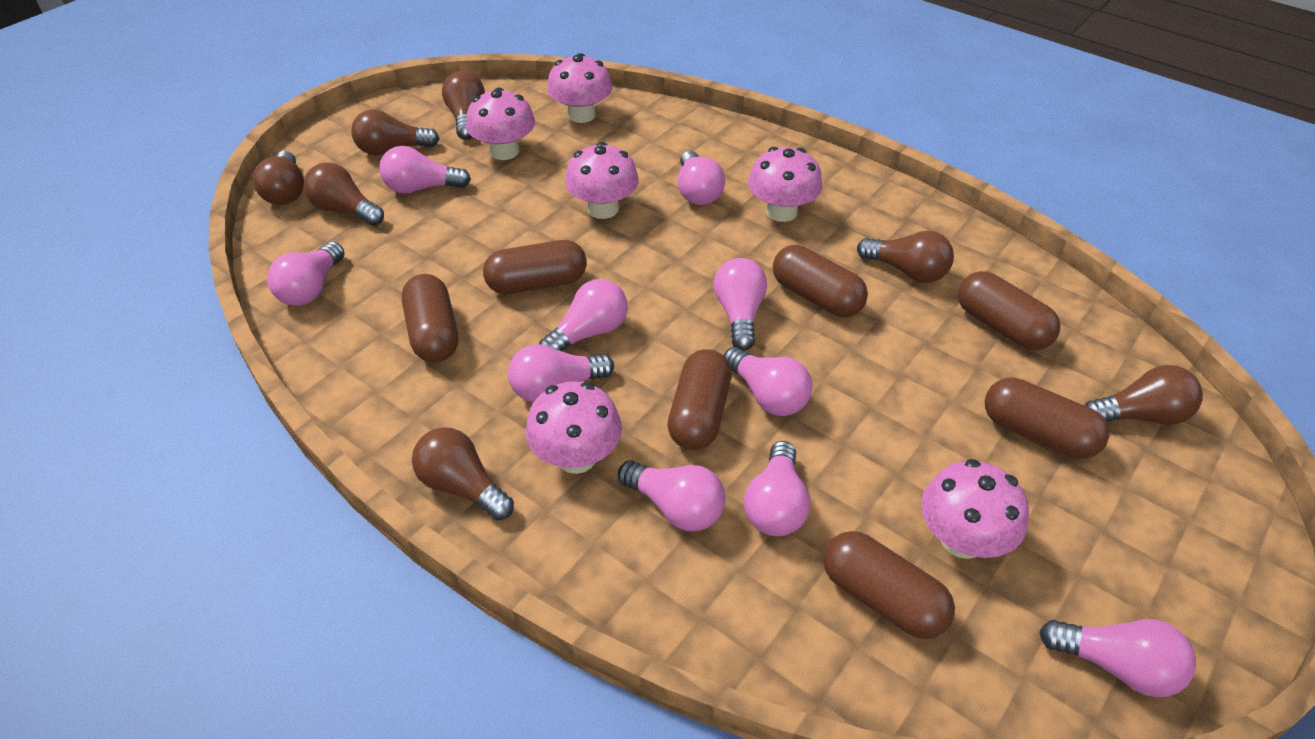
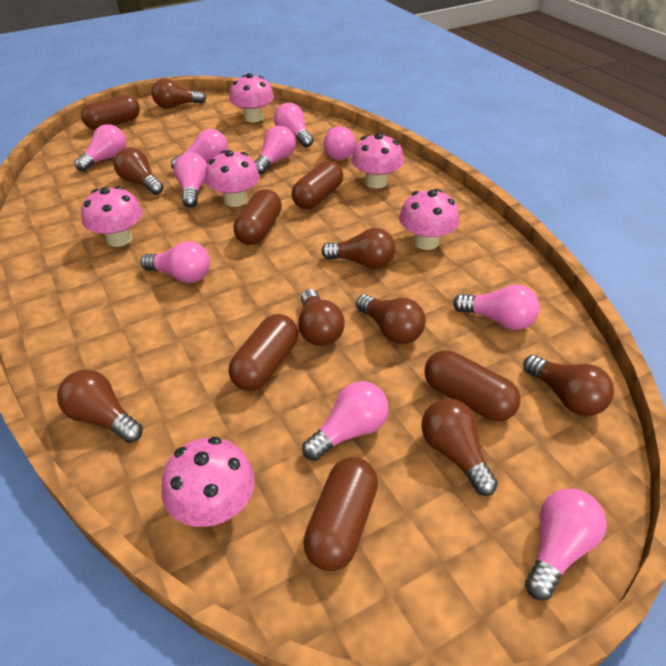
brown capsule: 7 -> 6
brown light bulb: 7 -> 8

